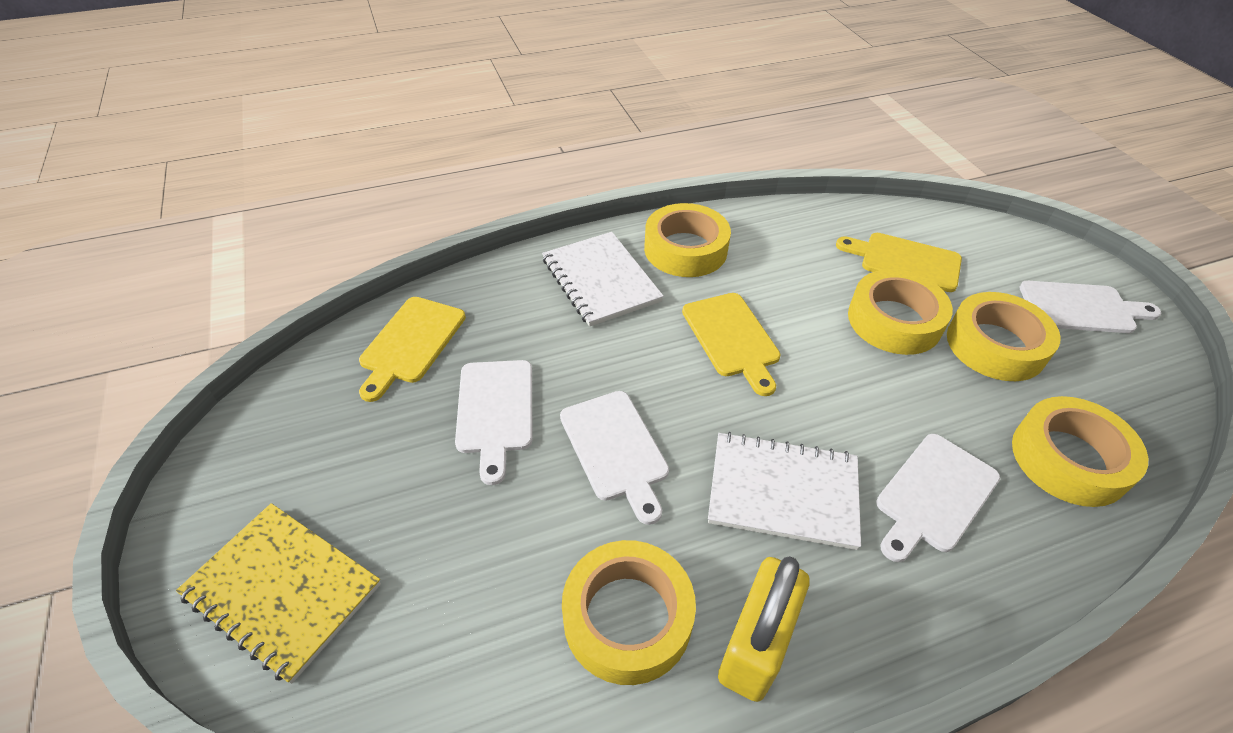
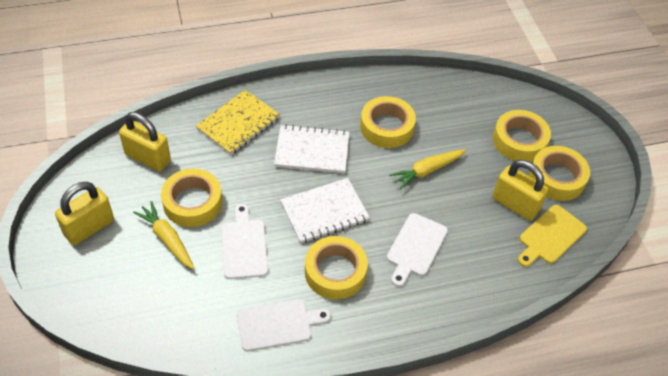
white cutting board: 4 -> 3
yellow carrot: 0 -> 2
yellow cutting board: 3 -> 1
yellow padlock: 1 -> 3

